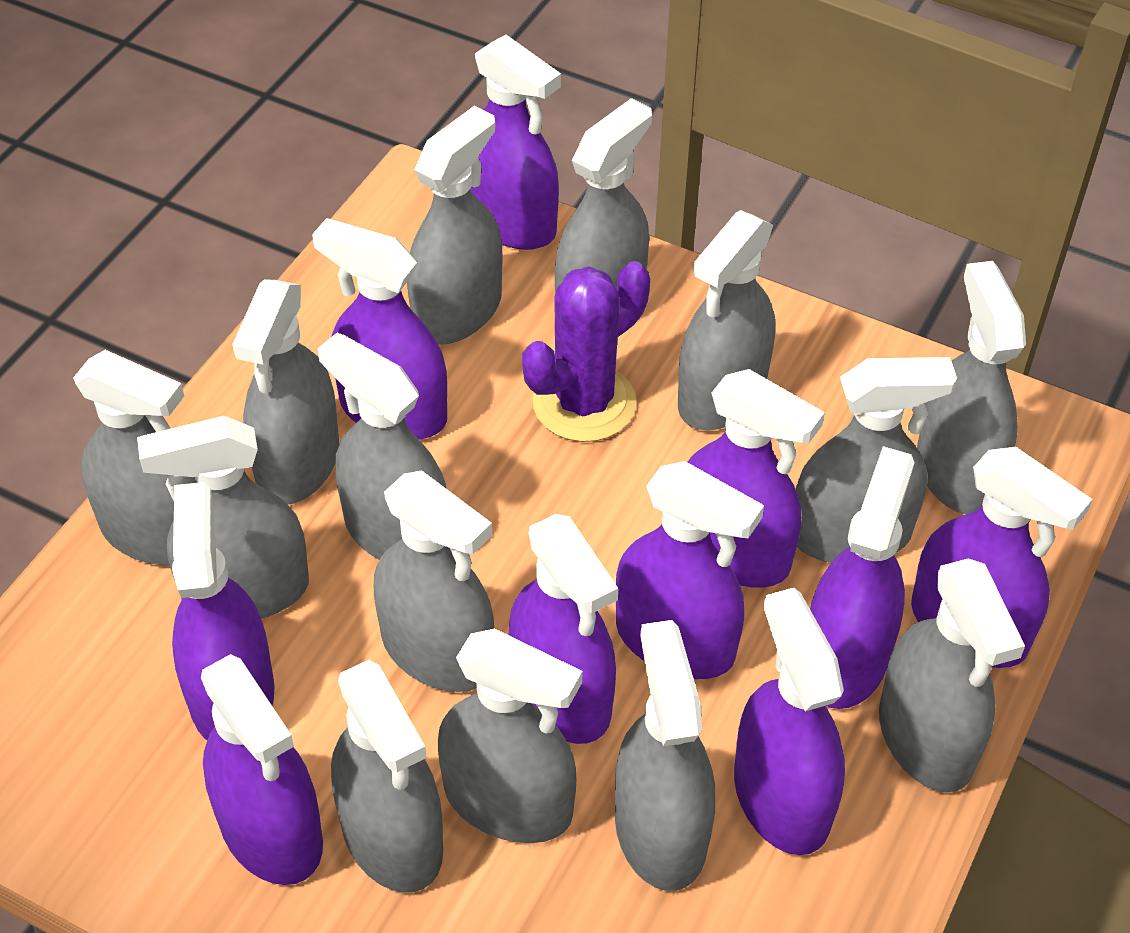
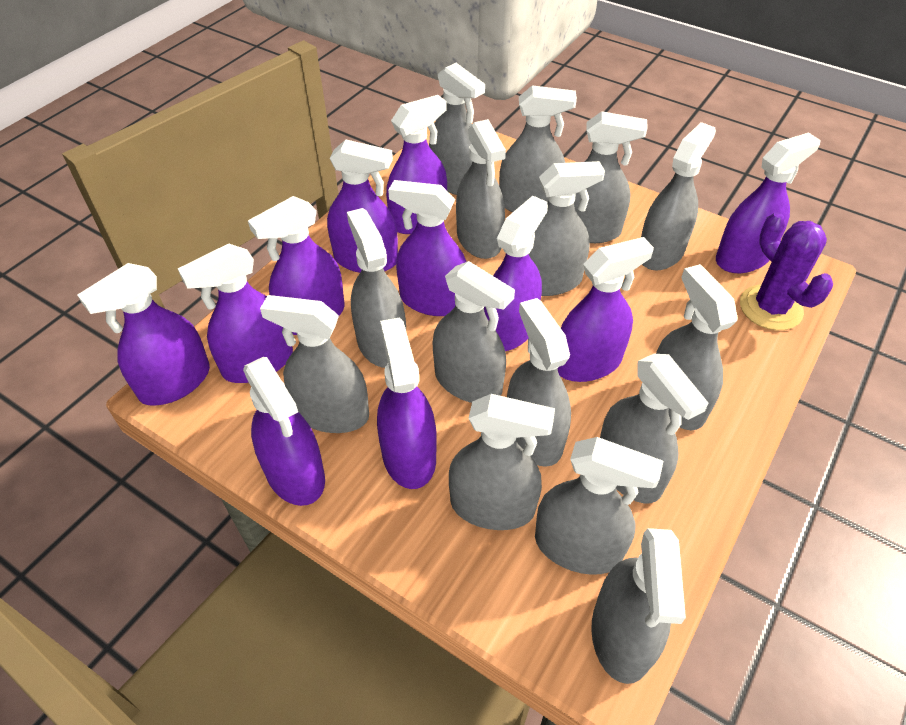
grey spray bottle: 14 -> 15
purple spray bottle: 10 -> 11

